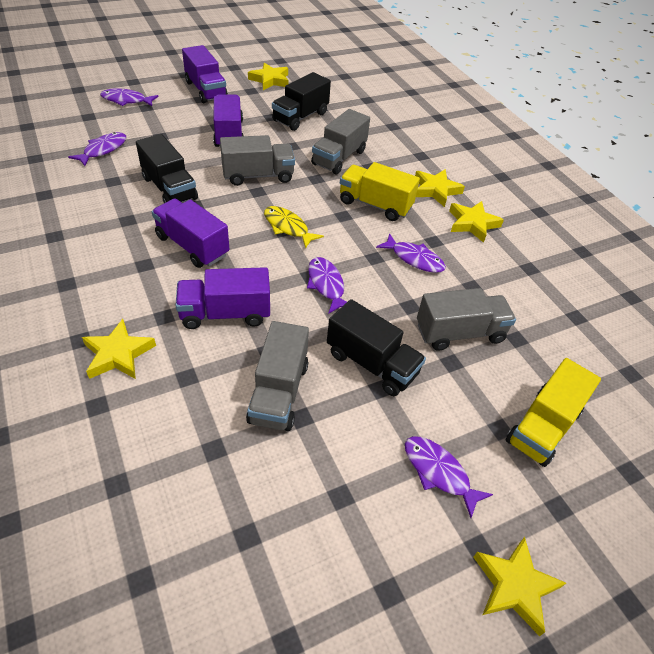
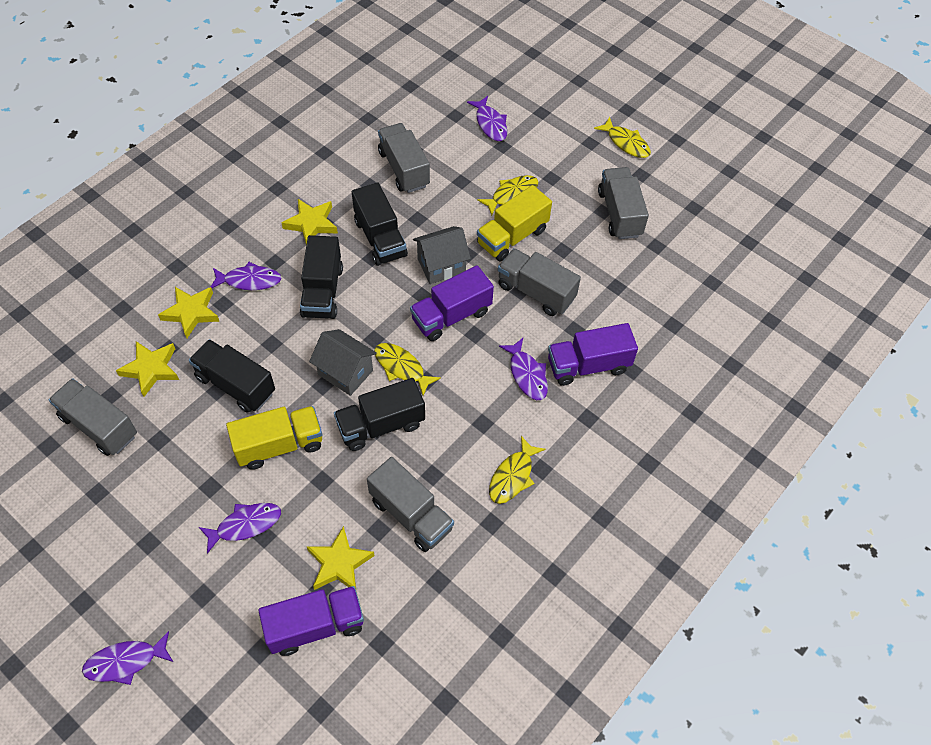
black truck: 3 -> 4
grey house: 0 -> 2
grey truck: 4 -> 5
purple truck: 4 -> 3
yellow fish: 1 -> 4
yellow star: 5 -> 4

